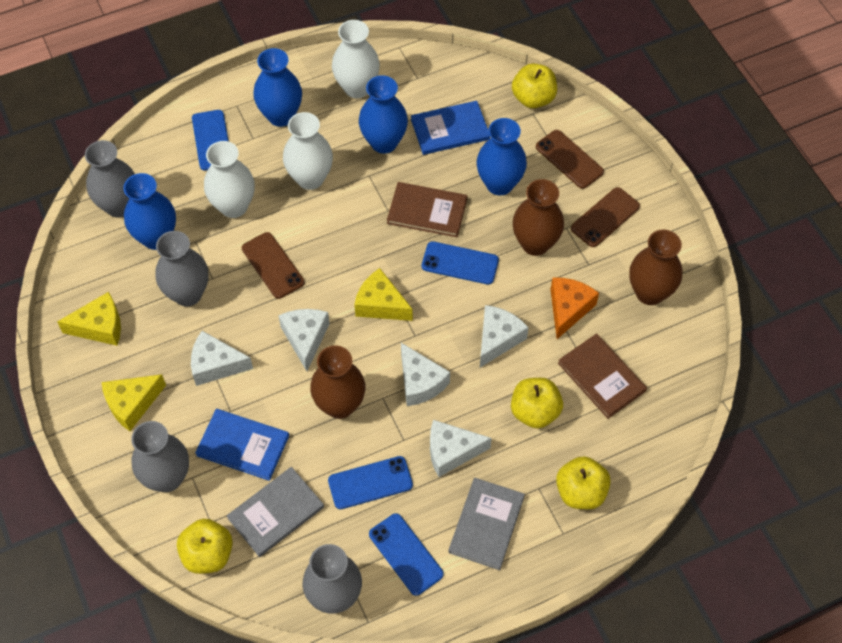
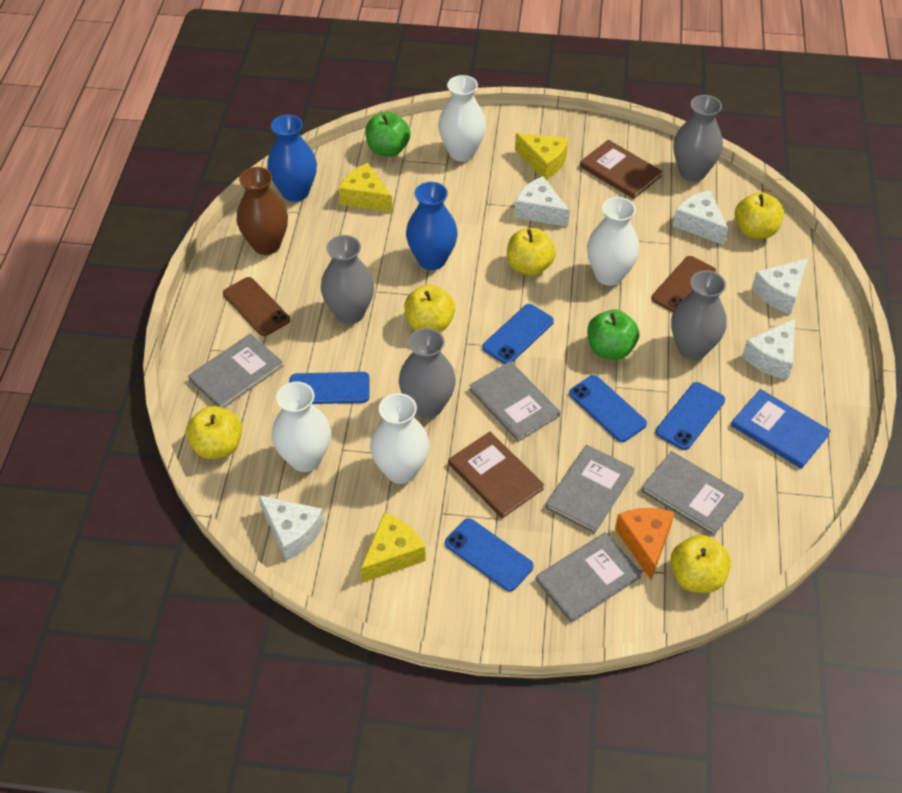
blue book: 2 -> 1
blue phone: 4 -> 5
blue vase: 4 -> 2
brown phone: 3 -> 2
brown vase: 3 -> 1
green apple: 0 -> 2
grey book: 2 -> 5
white vase: 3 -> 4
yellow apple: 4 -> 5

